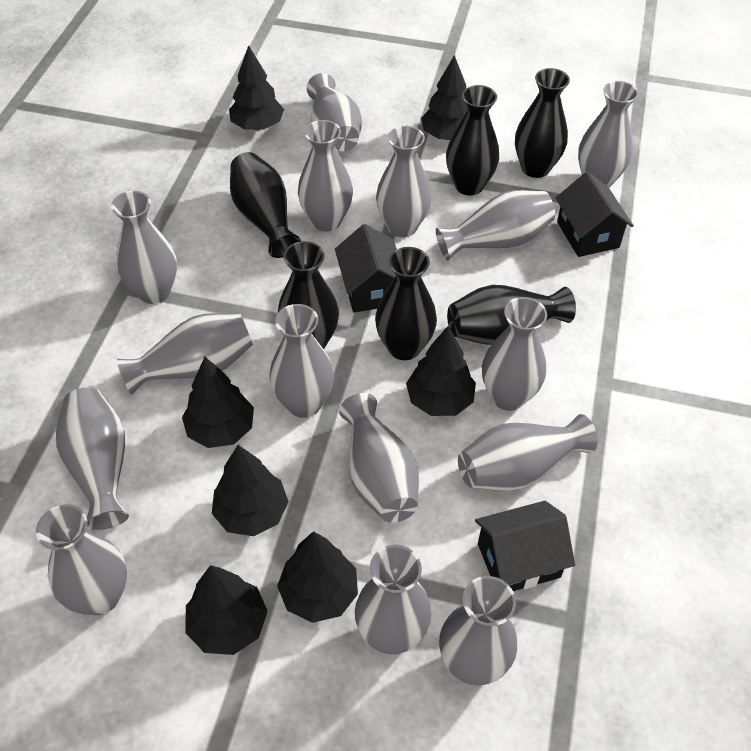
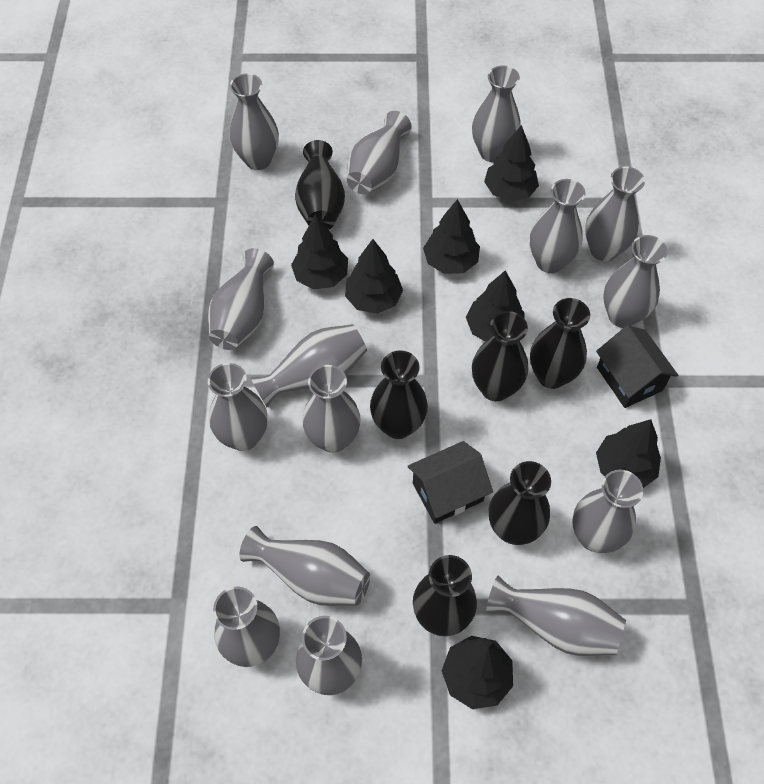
black house: 3 -> 2

